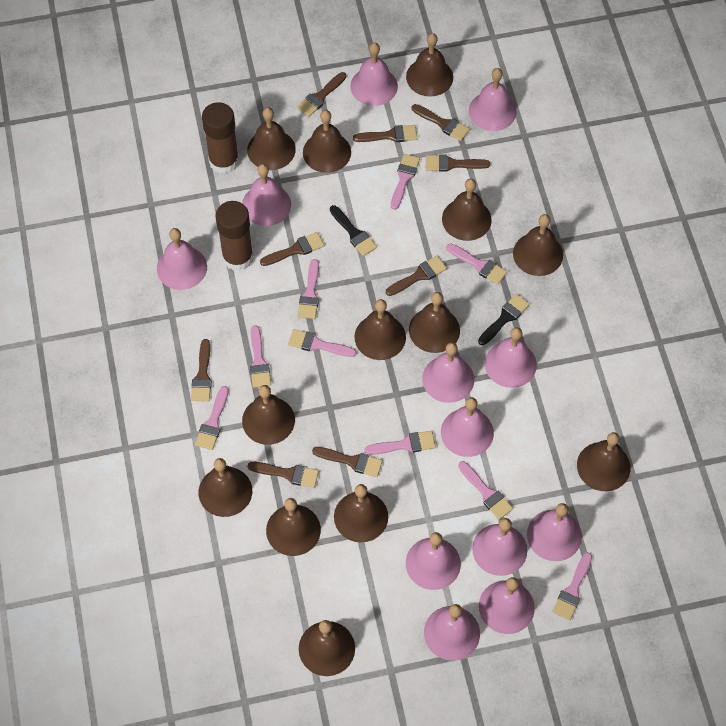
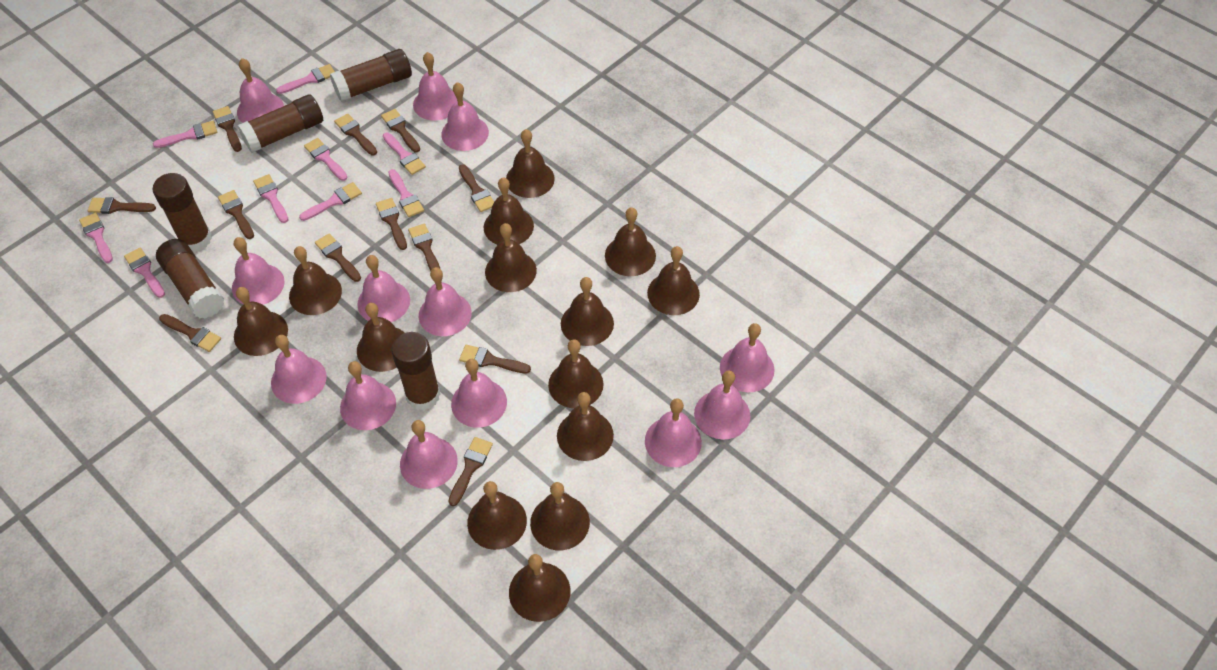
black brush: 2 -> 0
brown bell: 13 -> 14
brown brush: 9 -> 12
brown glue stick: 2 -> 5
pink bell: 12 -> 13

